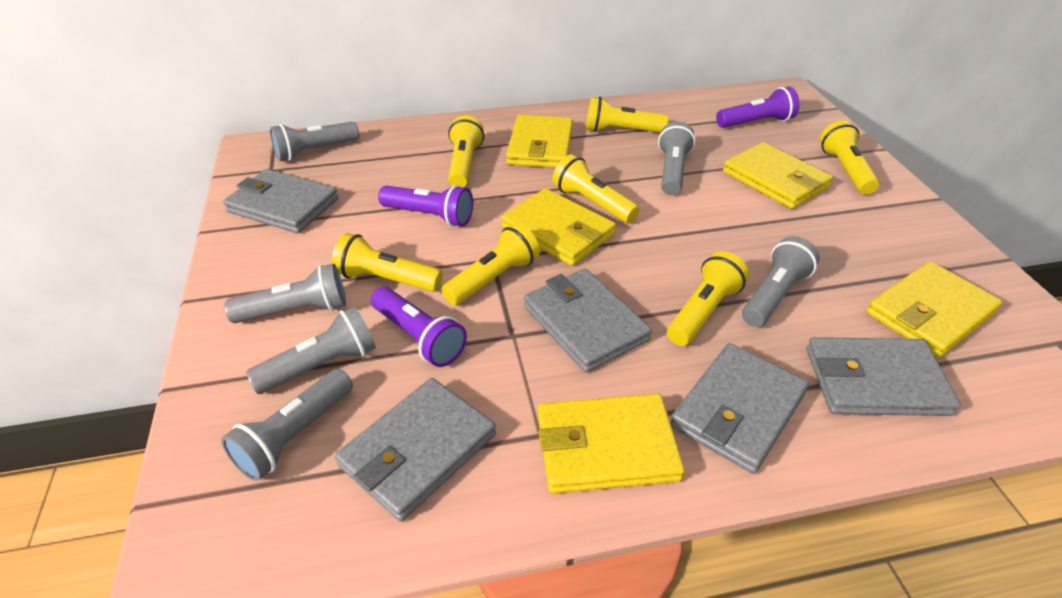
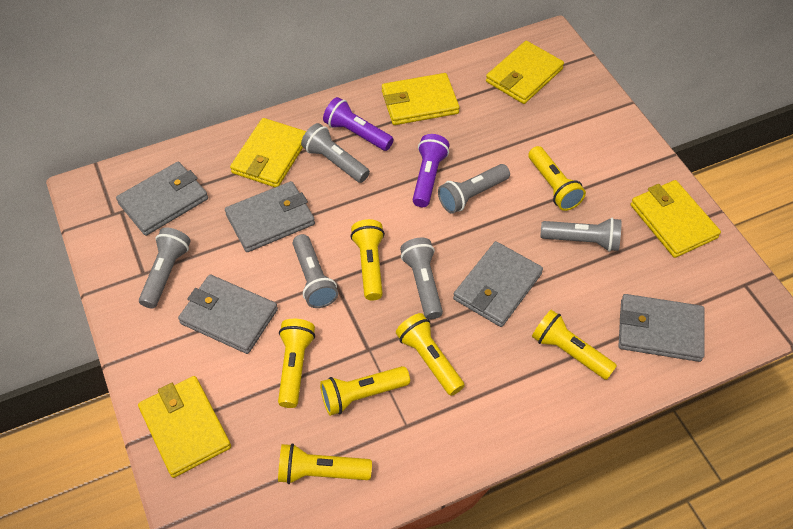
purple flashlight: 3 -> 2

